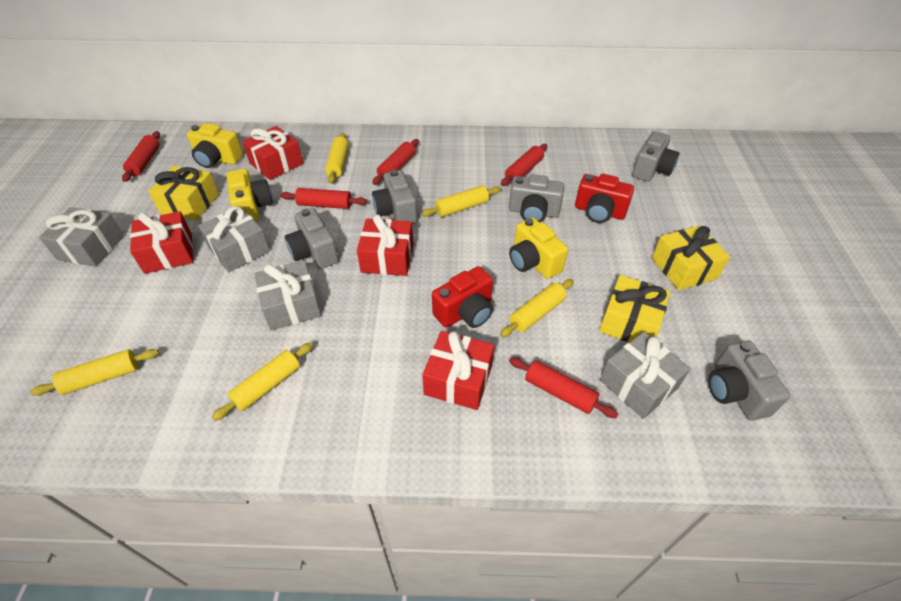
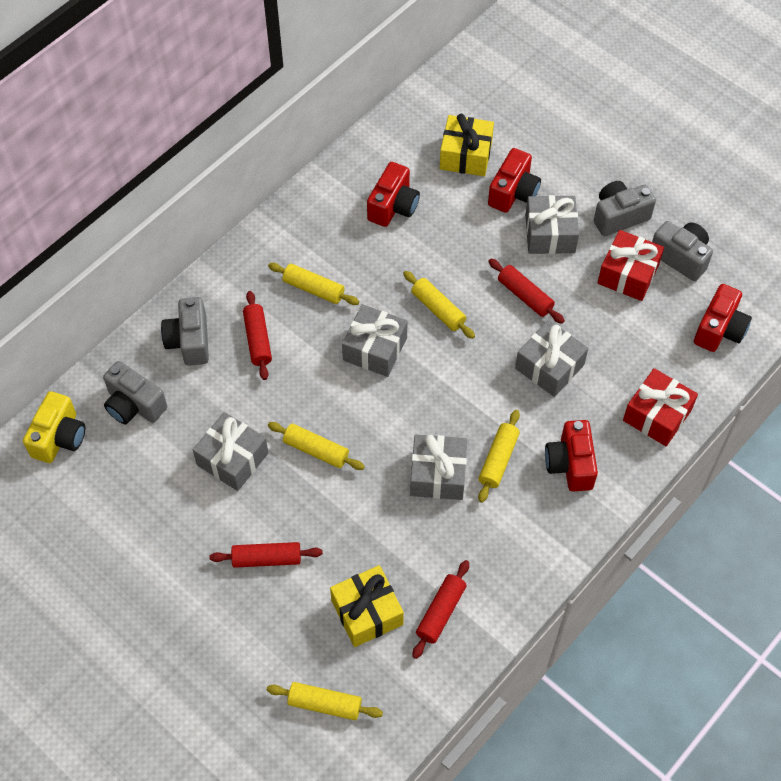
grey camera: 5 -> 4
grey gift: 4 -> 5
red camera: 2 -> 4
red gift: 4 -> 2
red rolling pin: 5 -> 4
yellow camera: 3 -> 1
yellow gift: 3 -> 2

